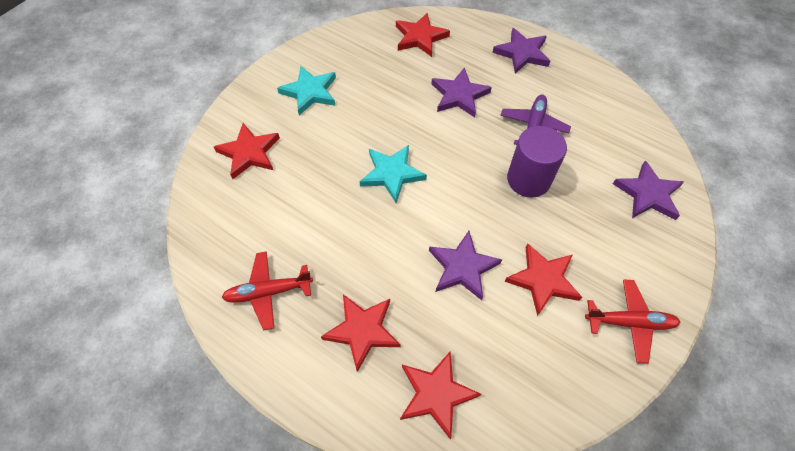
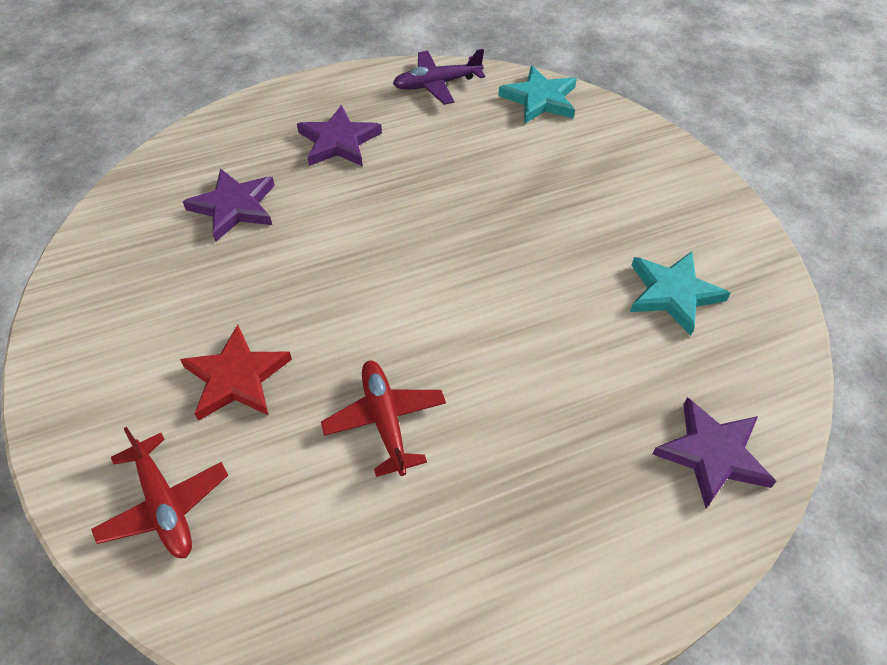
purple cylinder: 1 -> 0
purple star: 4 -> 3
red star: 5 -> 1

